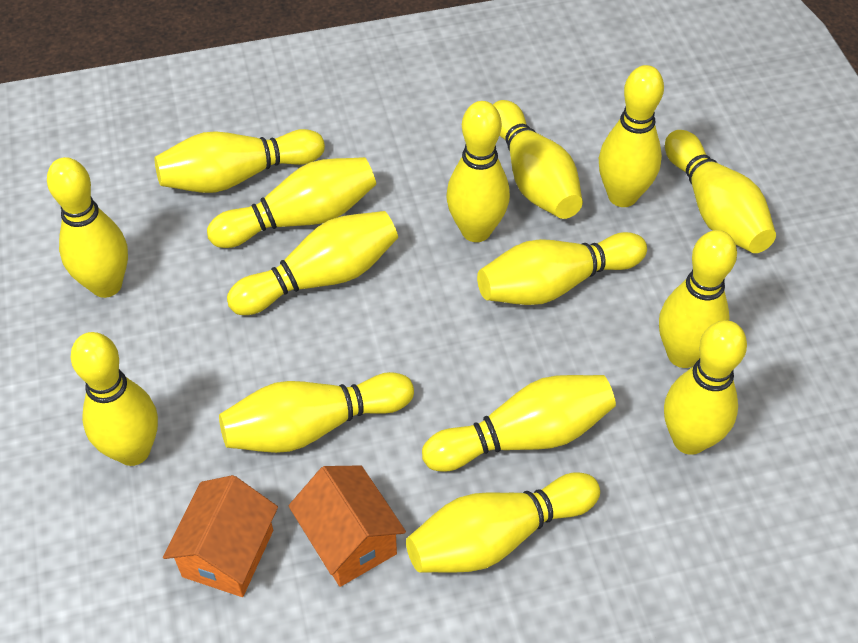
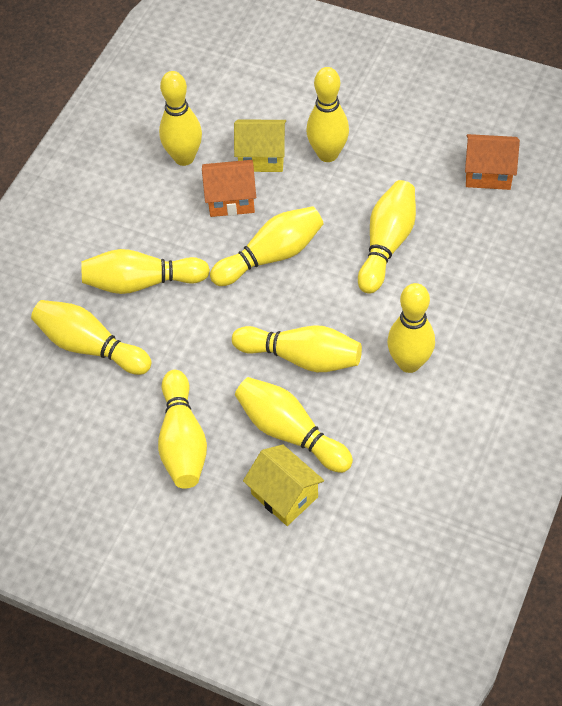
yellow bowling pin: 15 -> 10
yellow house: 0 -> 2

